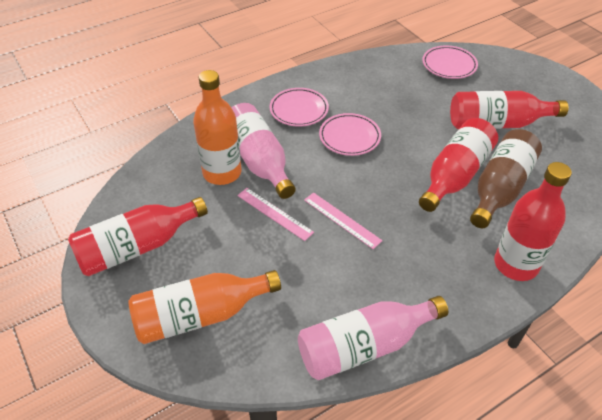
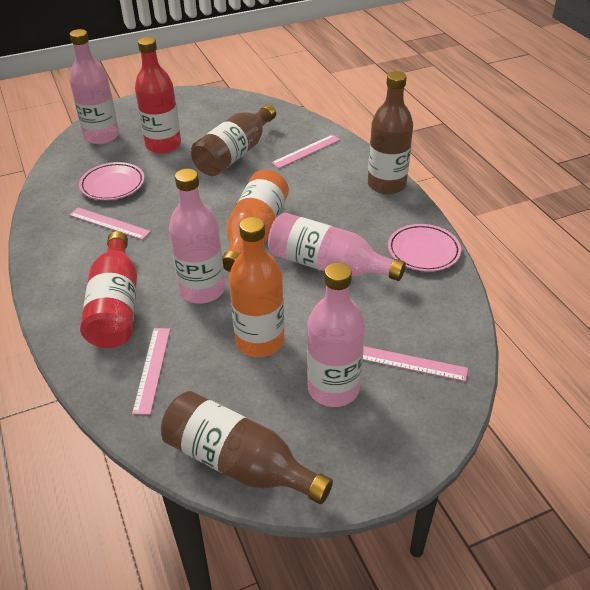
brown bottle: 1 -> 3
pink bottle: 2 -> 4
pink plate: 3 -> 2
pink ruler: 2 -> 4
red bottle: 4 -> 2

